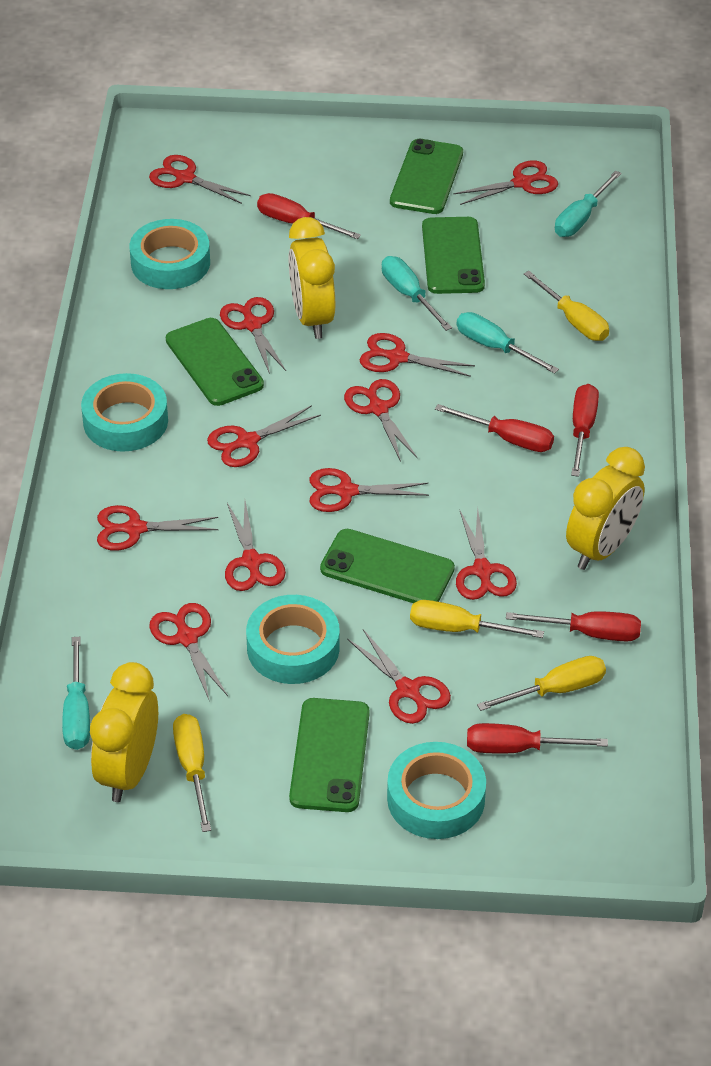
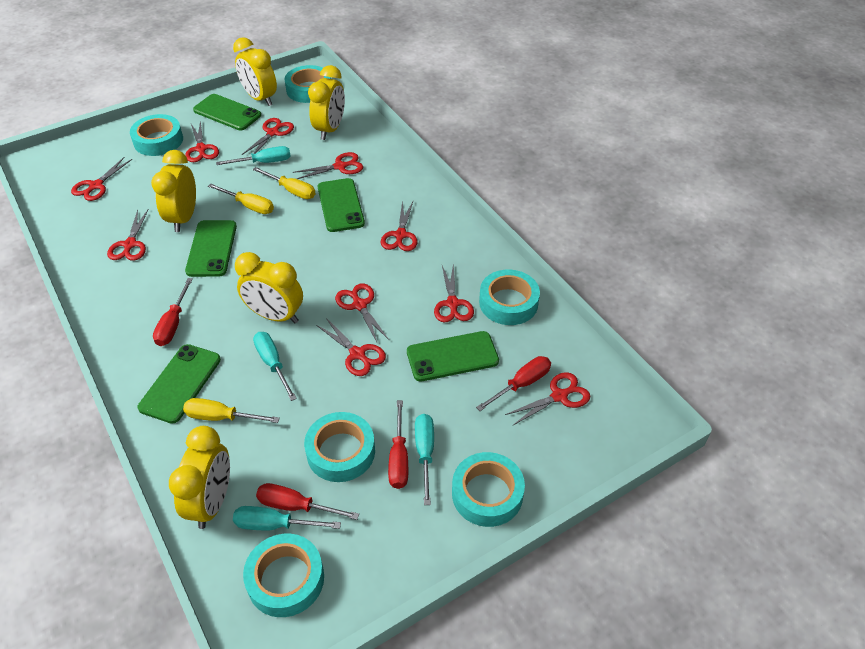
red scissors: 12 -> 10
red screwdriver: 5 -> 4
turquoise tape: 4 -> 6
yellow clock: 3 -> 5
yellow screwdriver: 4 -> 3

